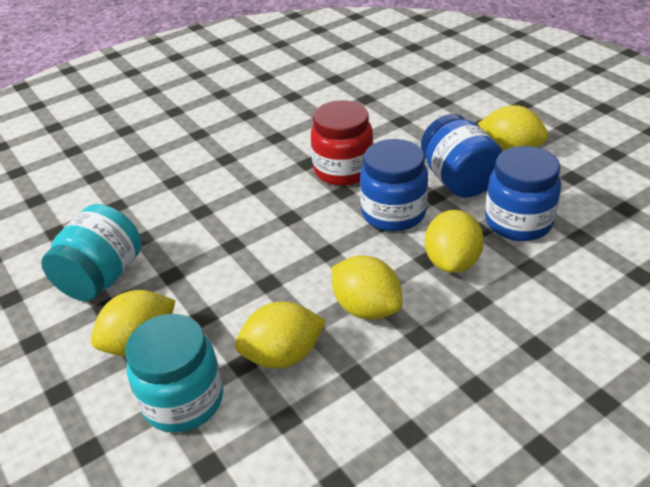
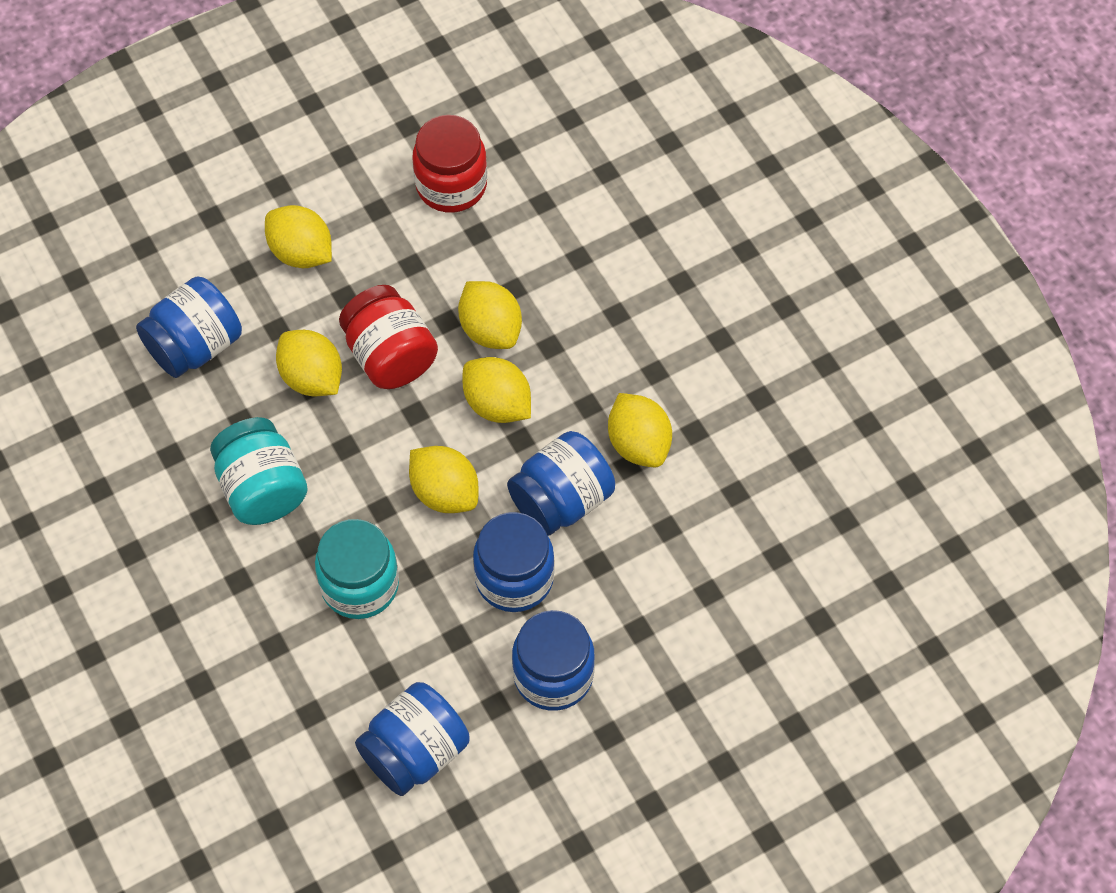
blue jar: 3 -> 5
red jar: 1 -> 2
yellow lemon: 5 -> 6

